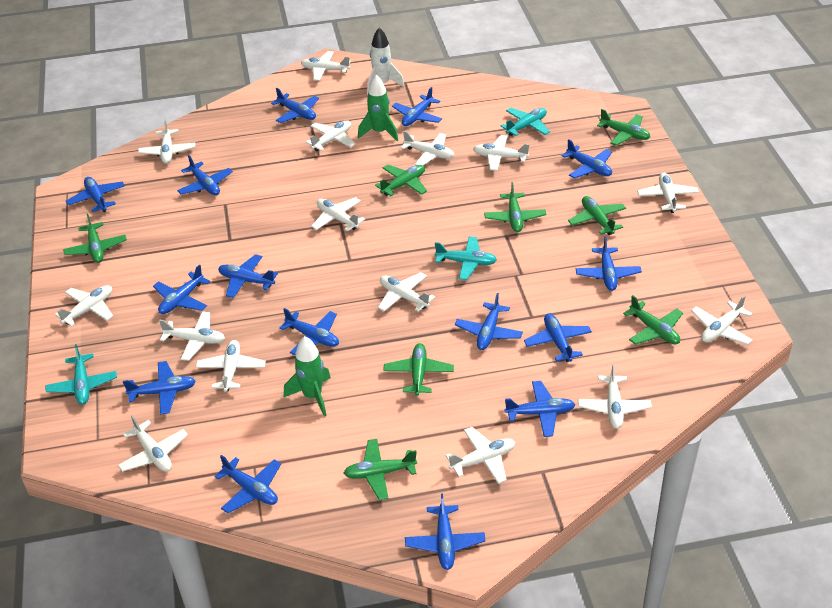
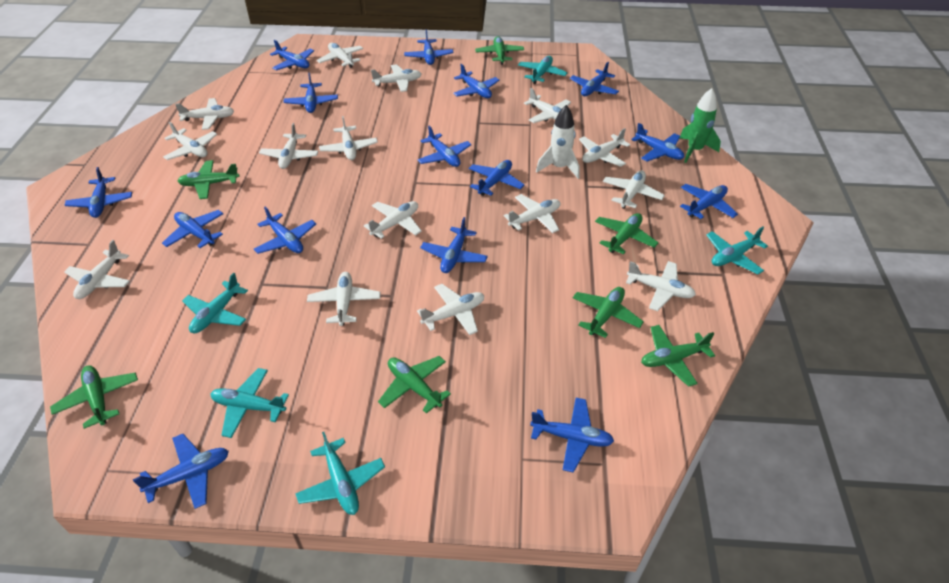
green plane: 8 -> 7
green rocket: 2 -> 1
turquoise plane: 3 -> 5

